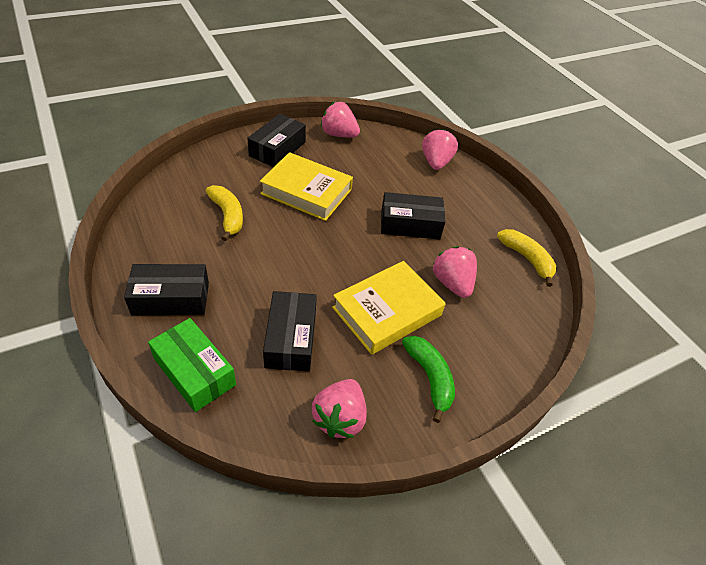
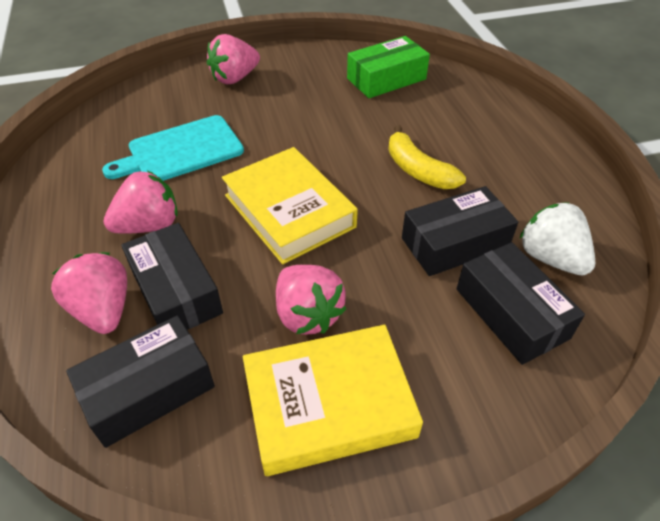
green banana: 1 -> 0
turquoise cutting board: 0 -> 1
white strawberry: 0 -> 1
yellow banana: 2 -> 1

